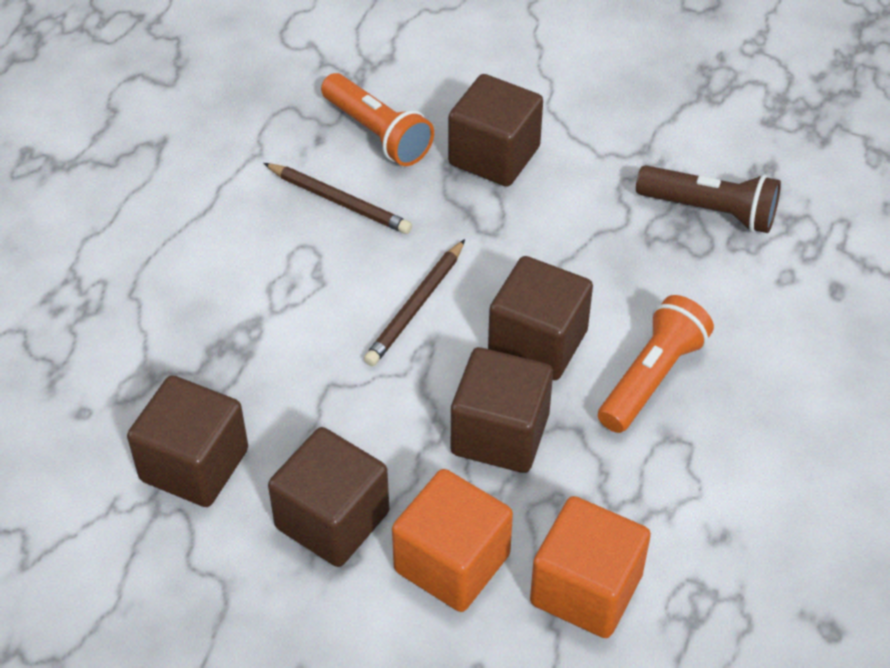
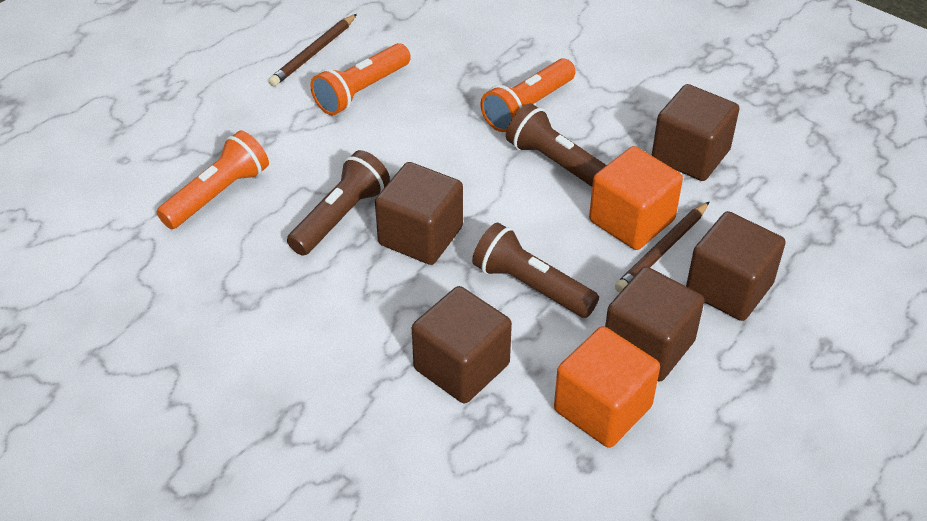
brown flashlight: 1 -> 3
orange flashlight: 2 -> 3

